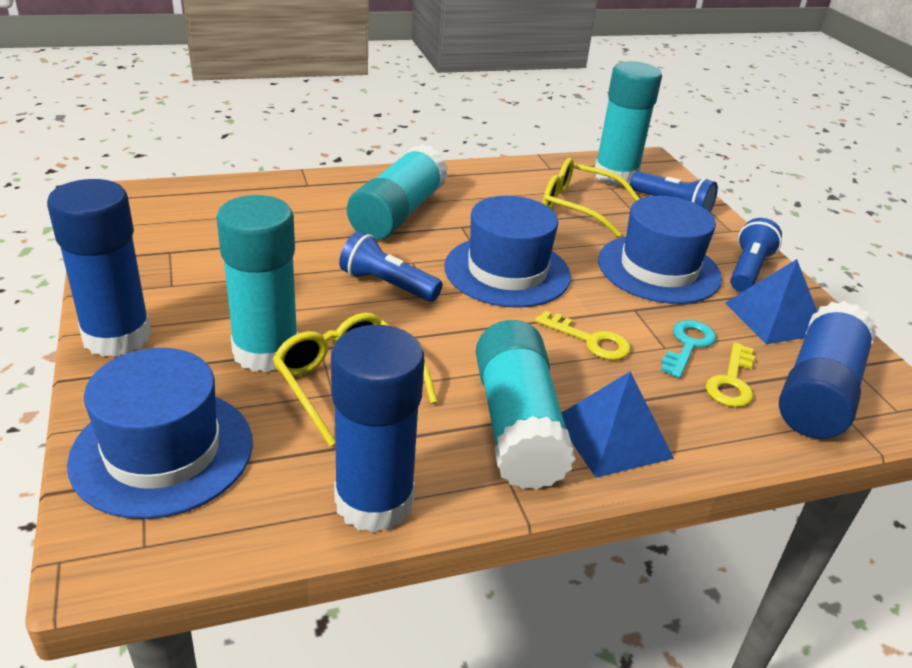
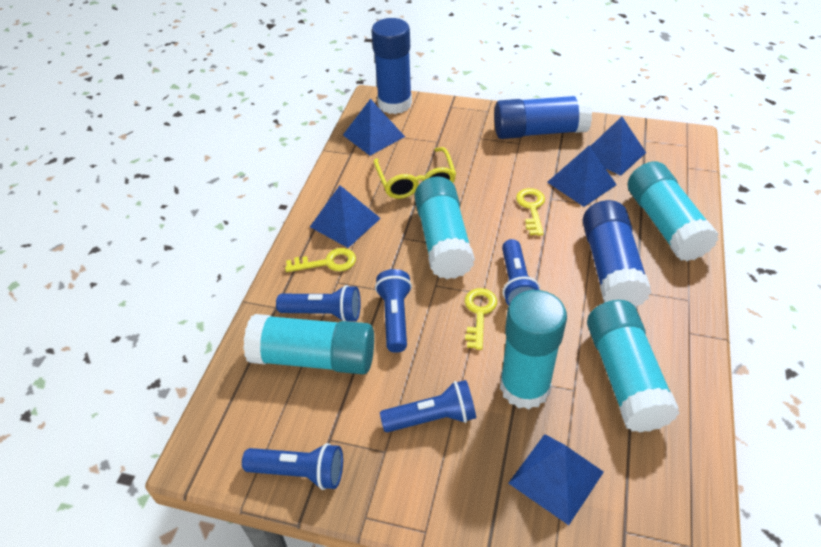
blue flashlight: 3 -> 5
blue hat: 3 -> 0
blue pyramid: 2 -> 5
turquoise glue stick: 4 -> 5
turquoise key: 1 -> 0
yellow glasses: 2 -> 1
yellow key: 2 -> 3

